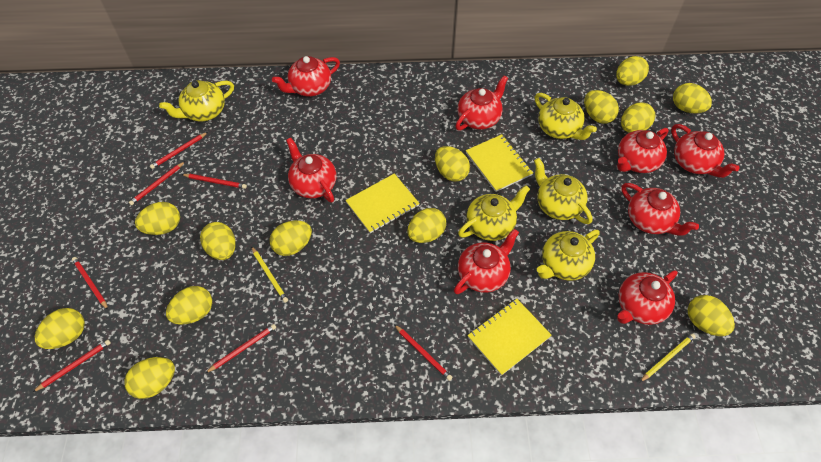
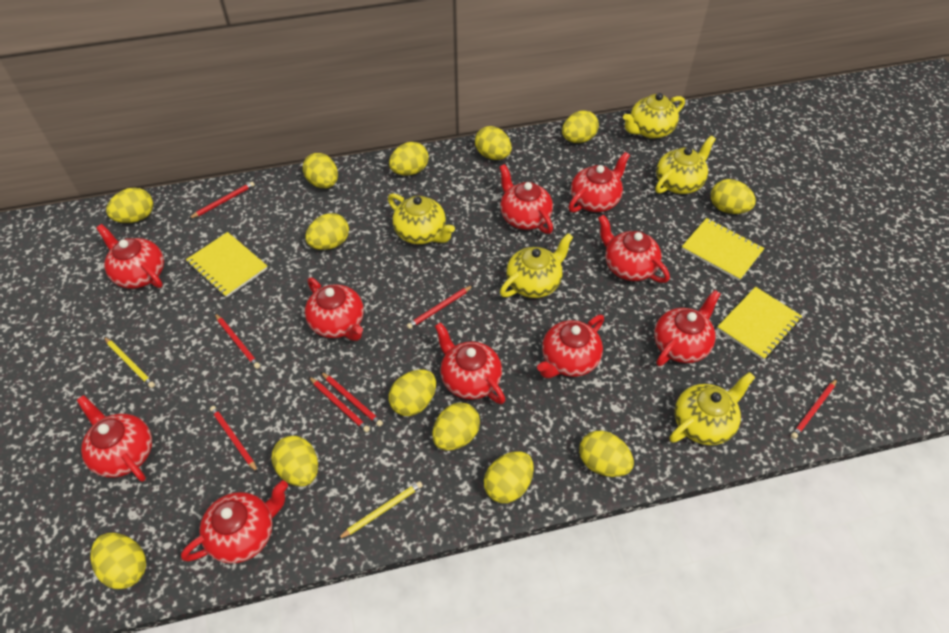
red teapot: 8 -> 10

